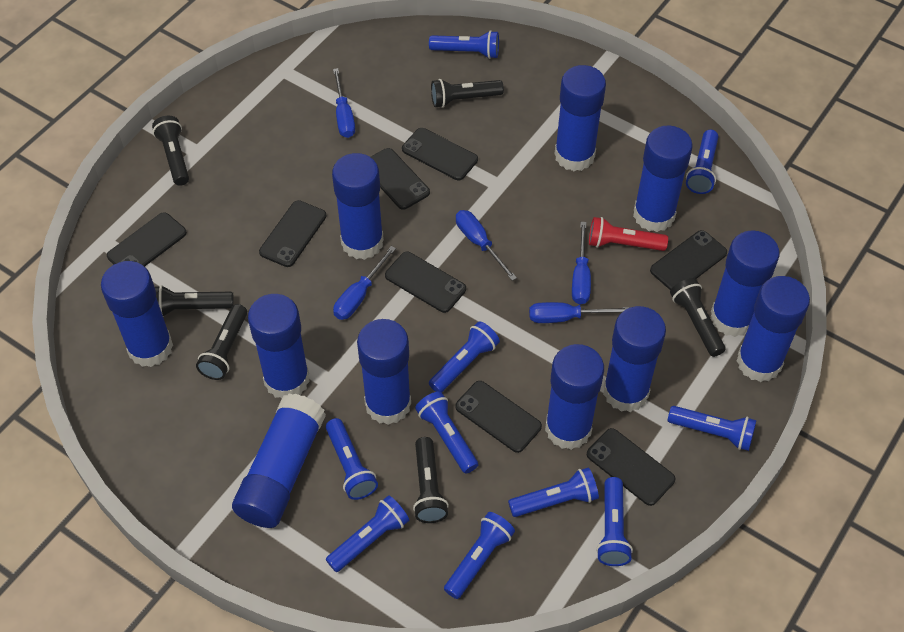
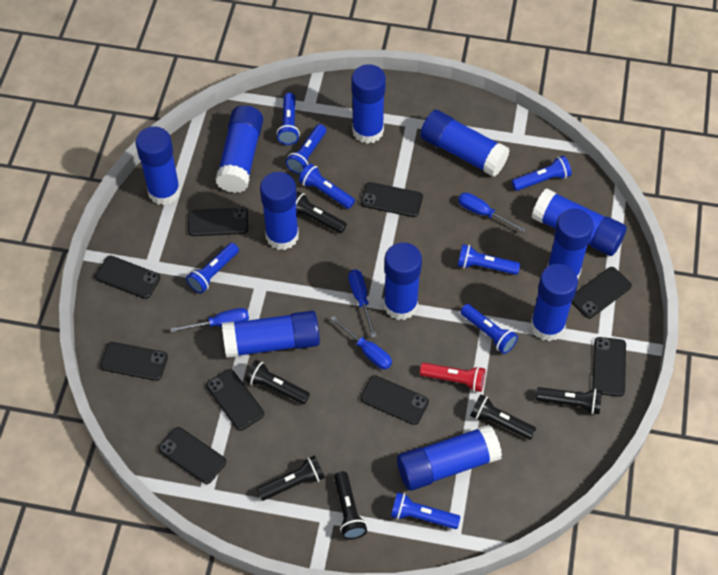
black phone: 8 -> 9
blue flashlight: 10 -> 8
blue screwdriver: 5 -> 4

